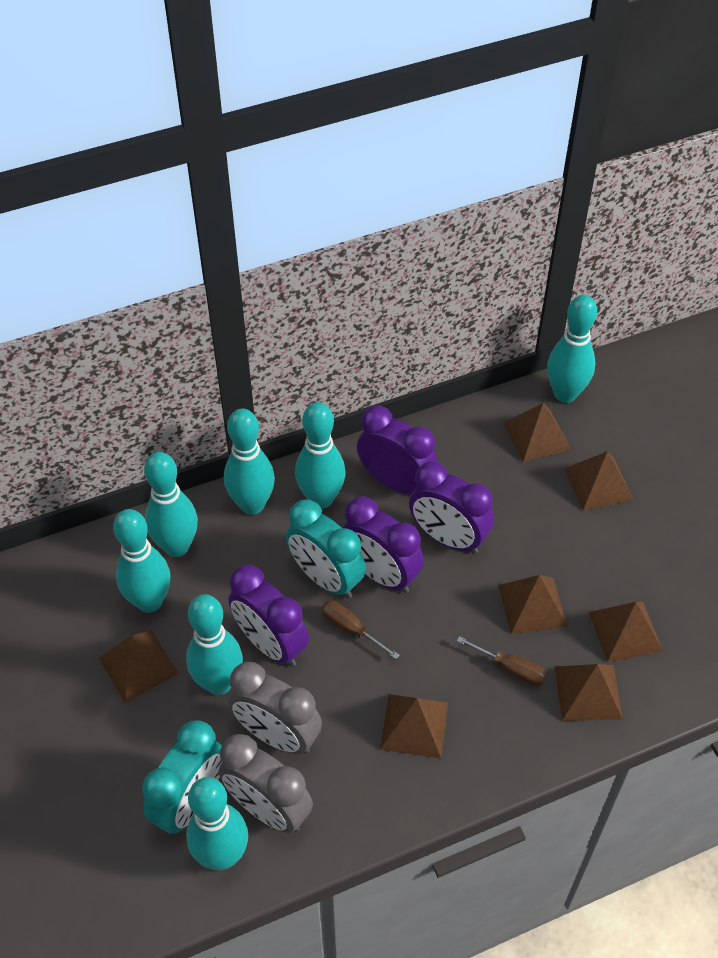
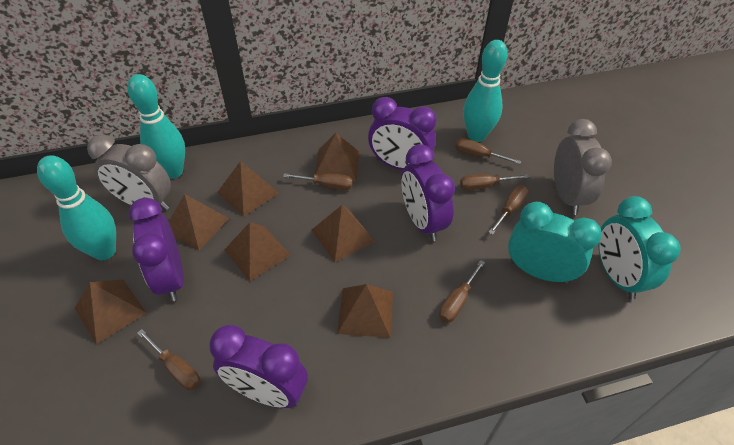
brown screwdriver: 2 -> 6
turquoise bowling pin: 7 -> 3

